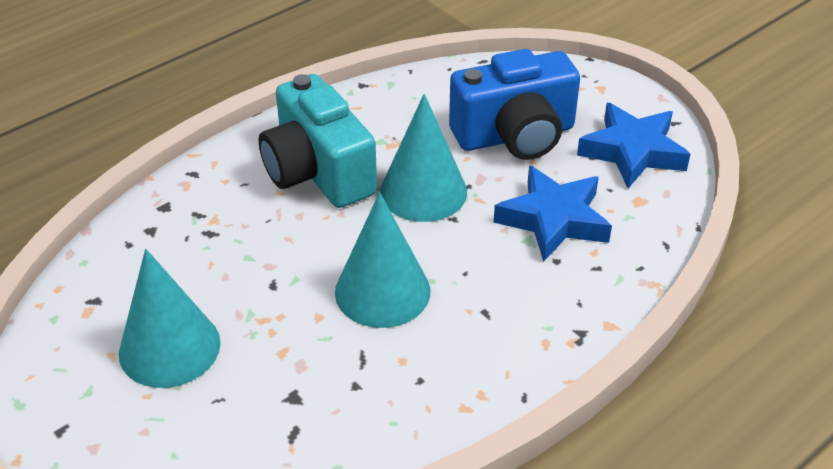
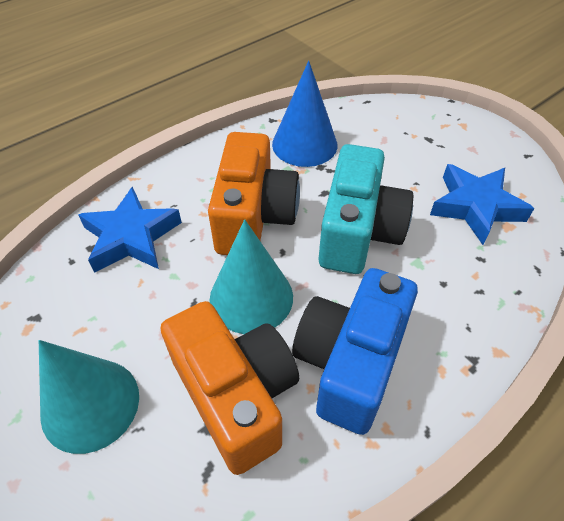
blue cone: 0 -> 1
orange camera: 0 -> 2
turquoise cone: 3 -> 2

